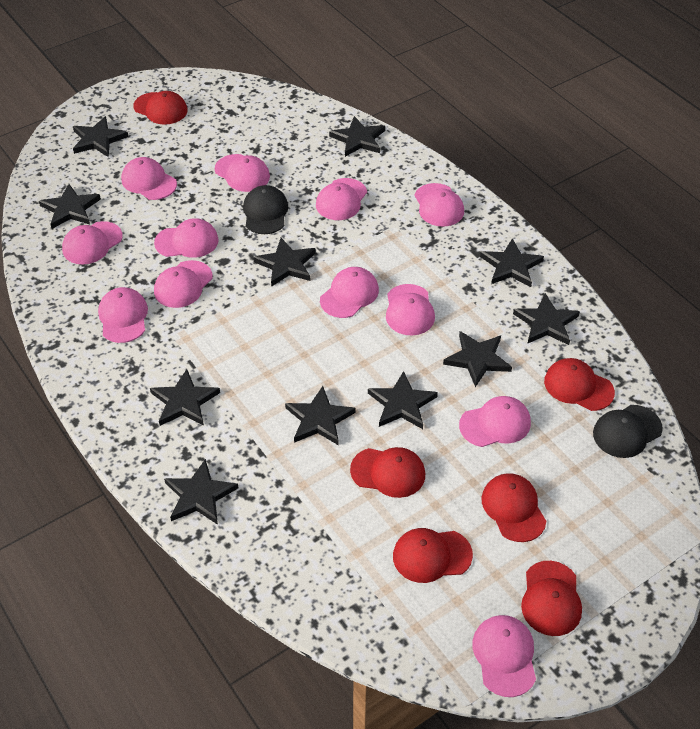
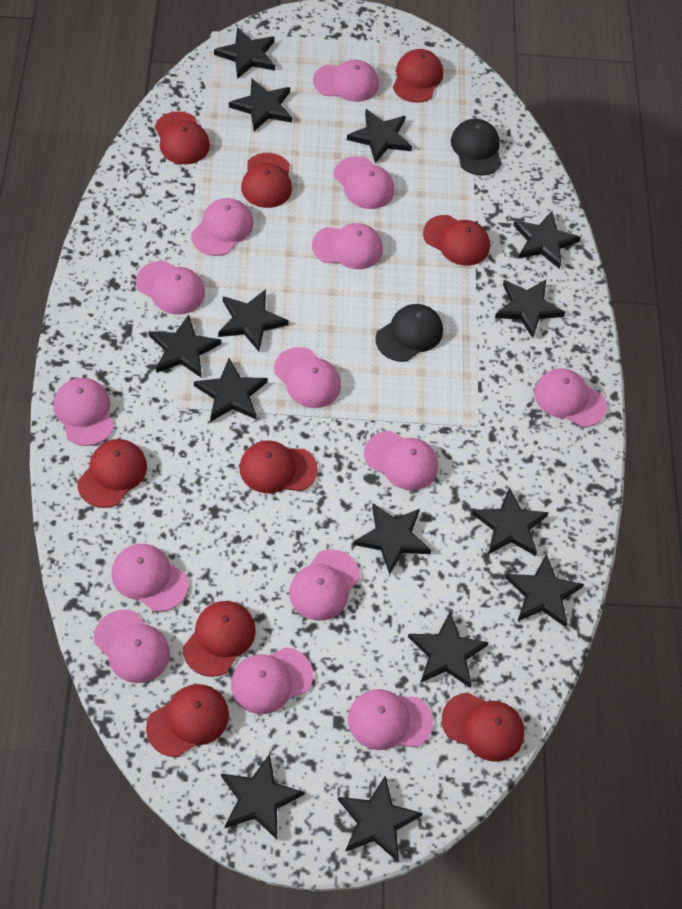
black star: 11 -> 14
pink cap: 12 -> 14
red cap: 6 -> 9

